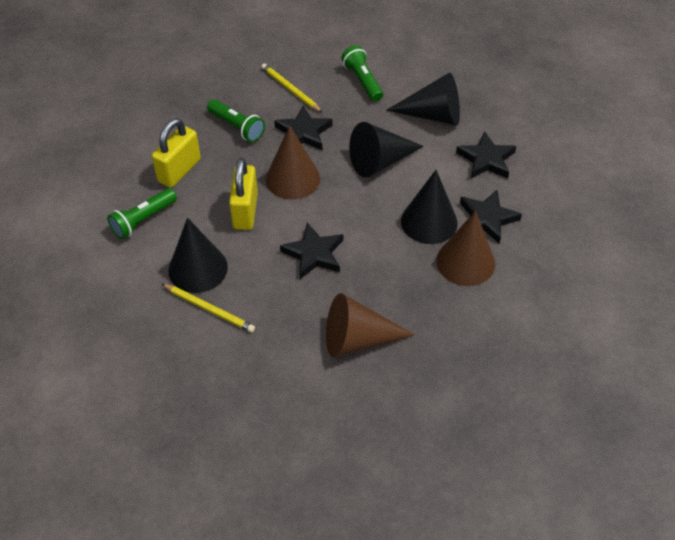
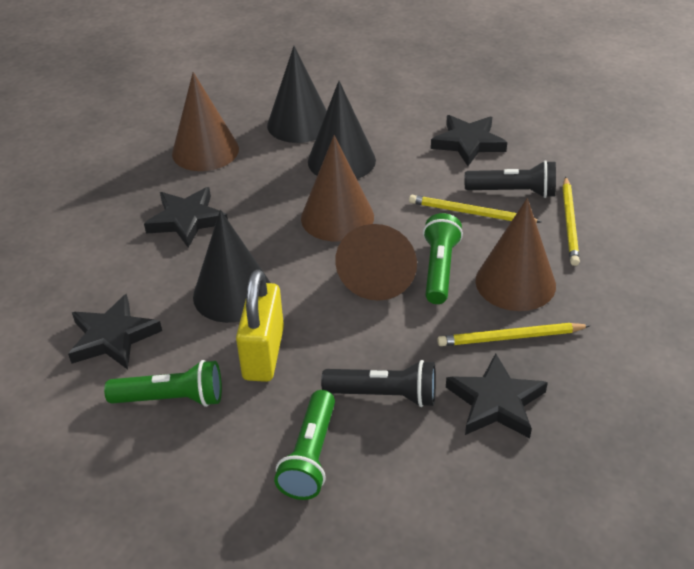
black cone: 4 -> 3
black flashlight: 0 -> 2
brown cone: 3 -> 4
yellow padlock: 2 -> 1
yellow pencil: 2 -> 3

